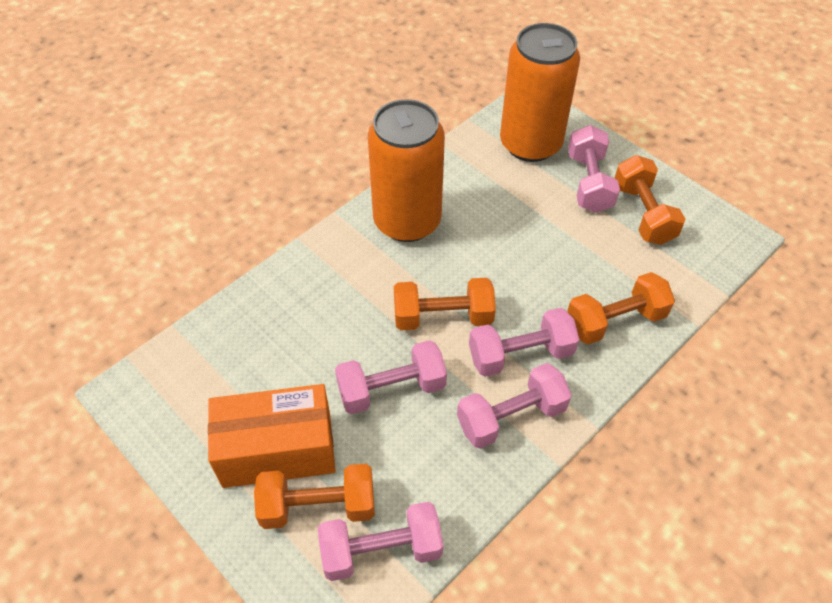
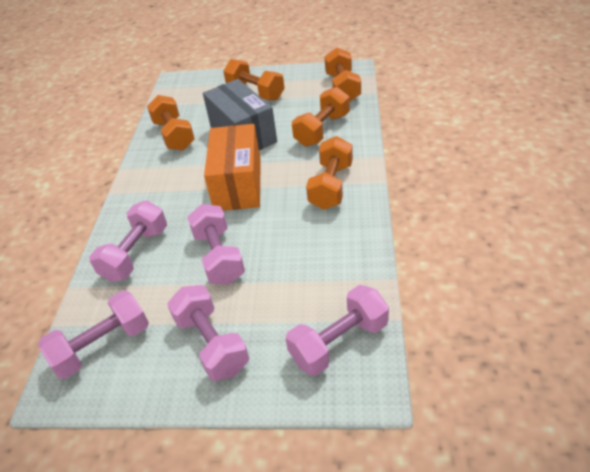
grey box: 0 -> 1
orange can: 2 -> 0
orange dumbbell: 4 -> 5

